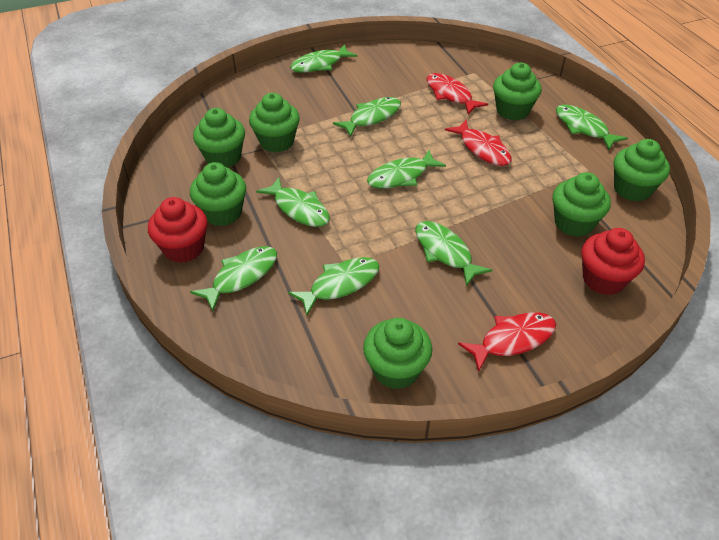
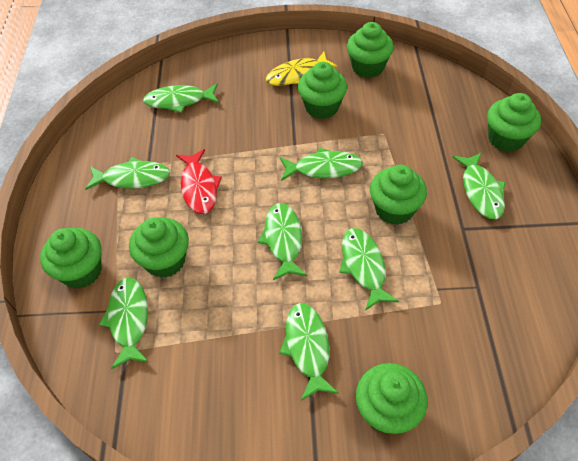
red cupcake: 2 -> 0
red fish: 3 -> 1
yellow fish: 0 -> 1

